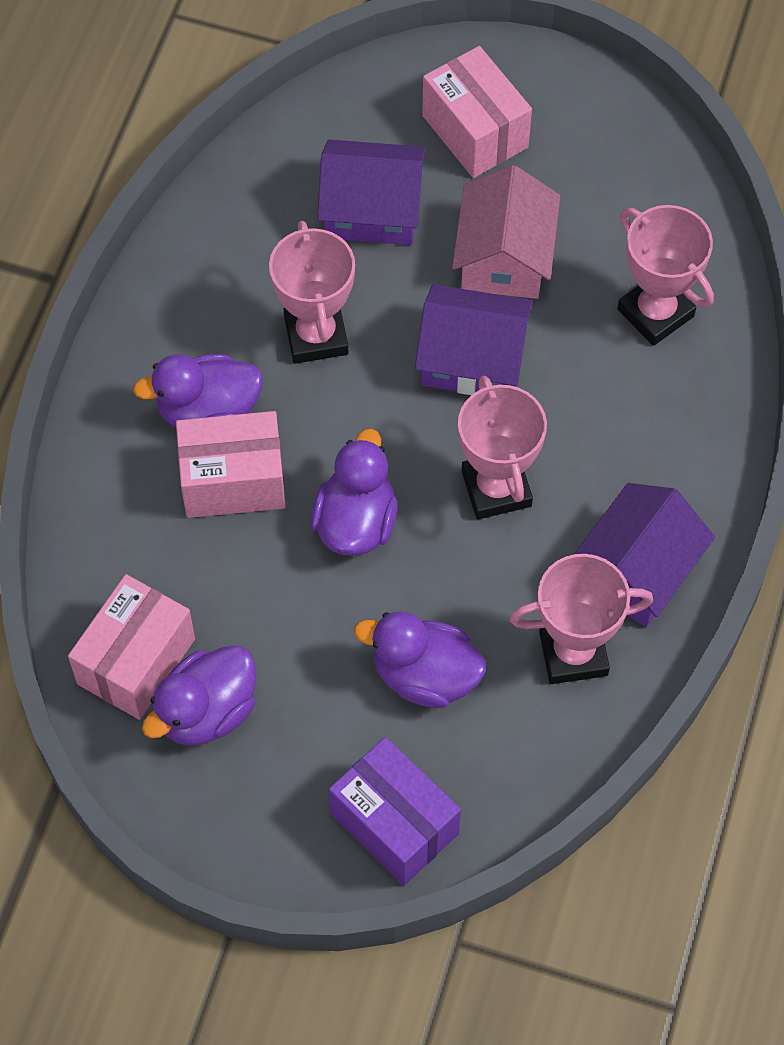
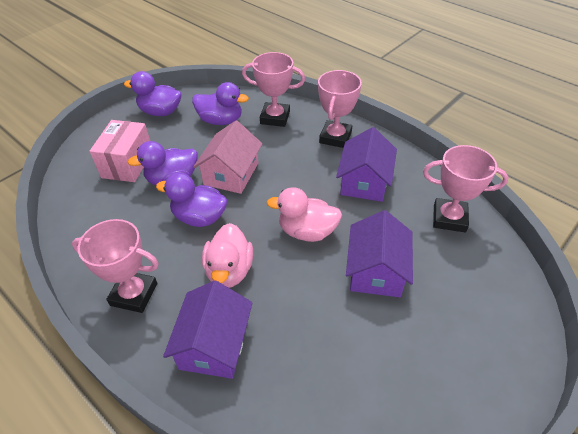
pink box: 3 -> 1
pink duck: 0 -> 2
purple box: 1 -> 0

